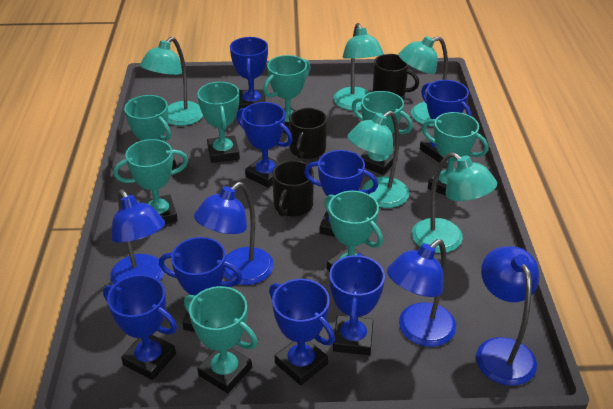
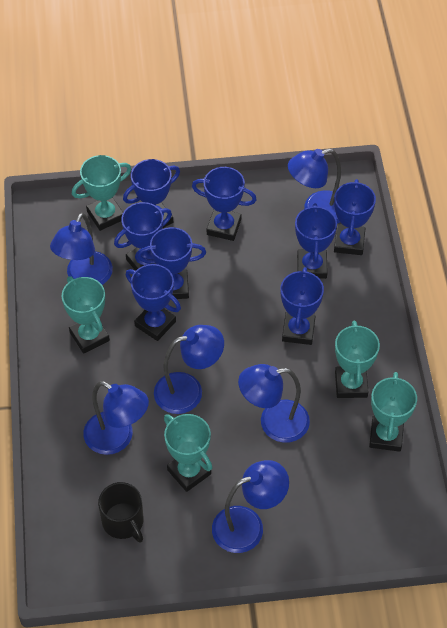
black mug: 3 -> 1
blue lamp: 4 -> 6
turquoise lamp: 5 -> 0
turquoise trophy: 8 -> 5

